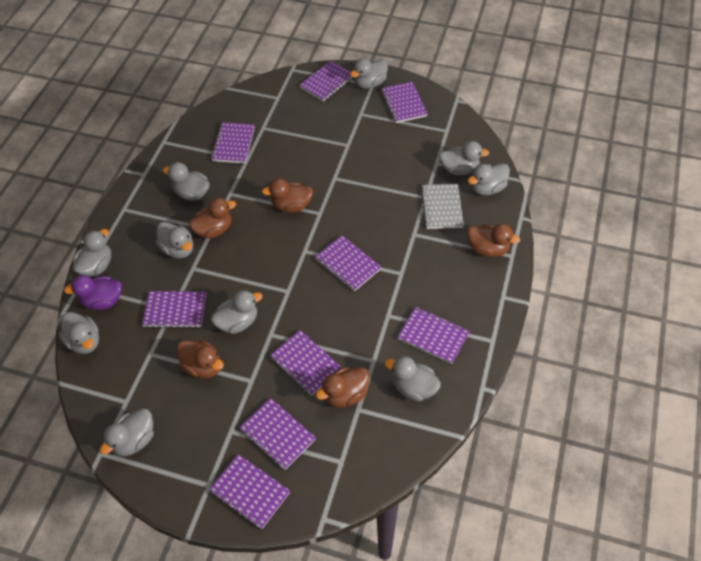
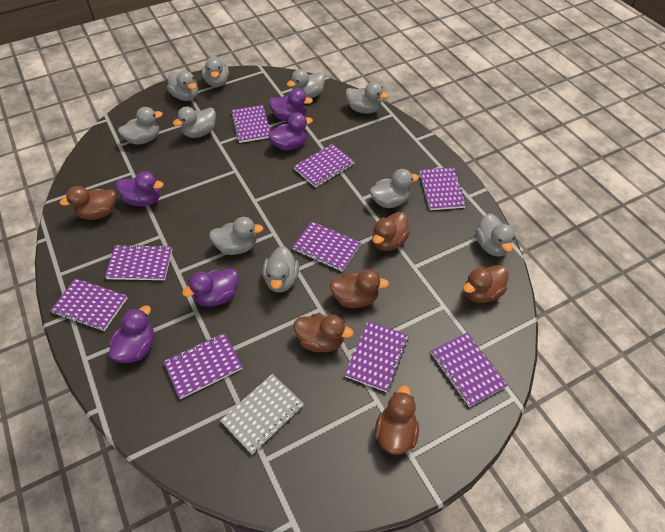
brown duck: 5 -> 6
purple duck: 1 -> 5

